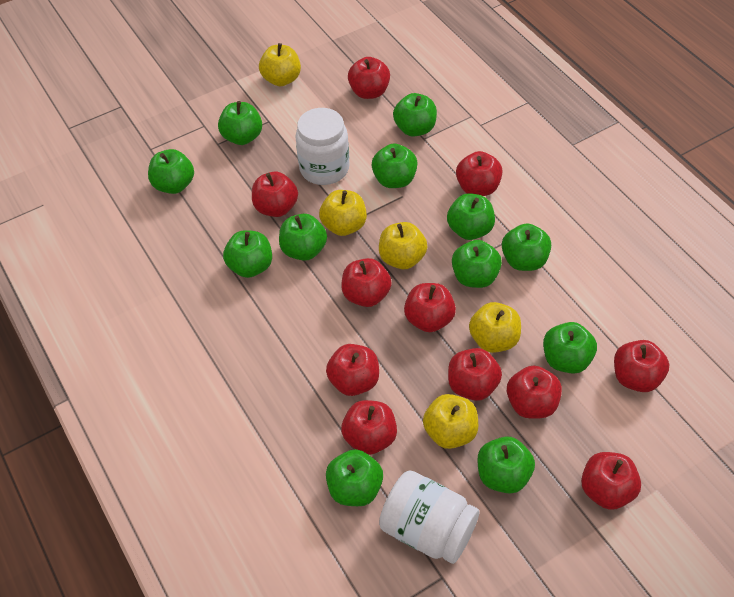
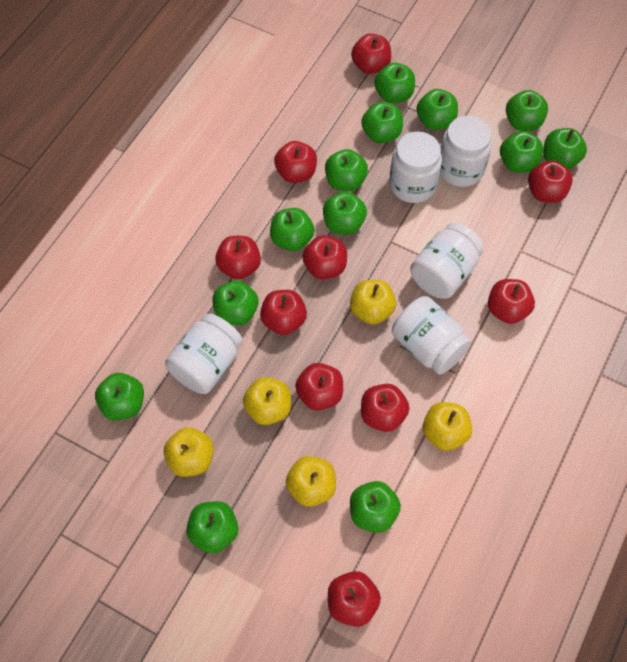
green apple: 12 -> 13
red apple: 11 -> 10
white jar: 2 -> 5

